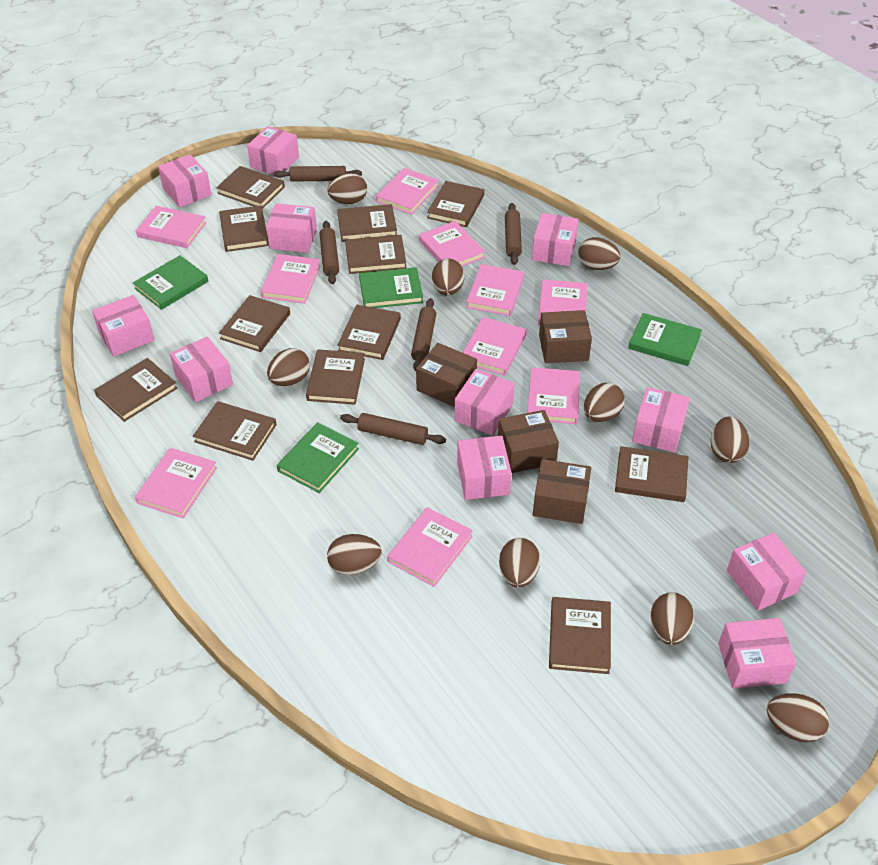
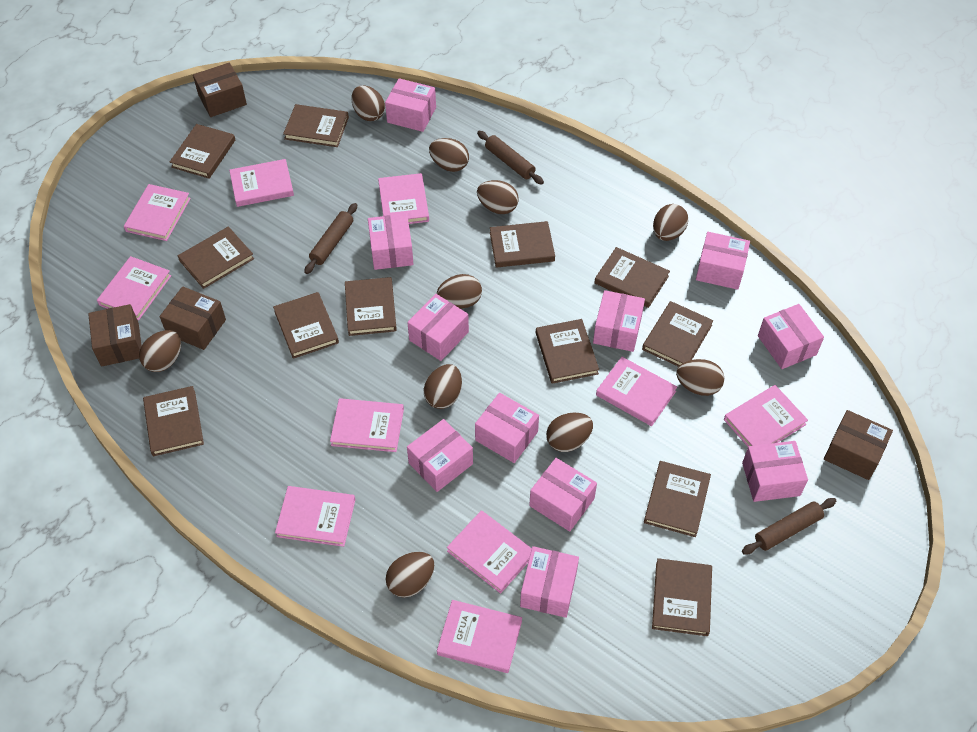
brown rolling pin: 5 -> 3
green book: 4 -> 0

